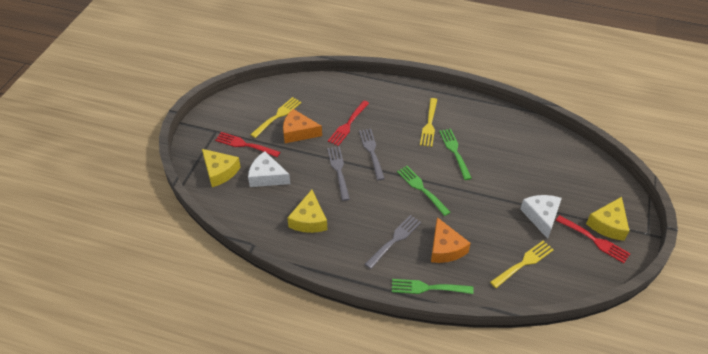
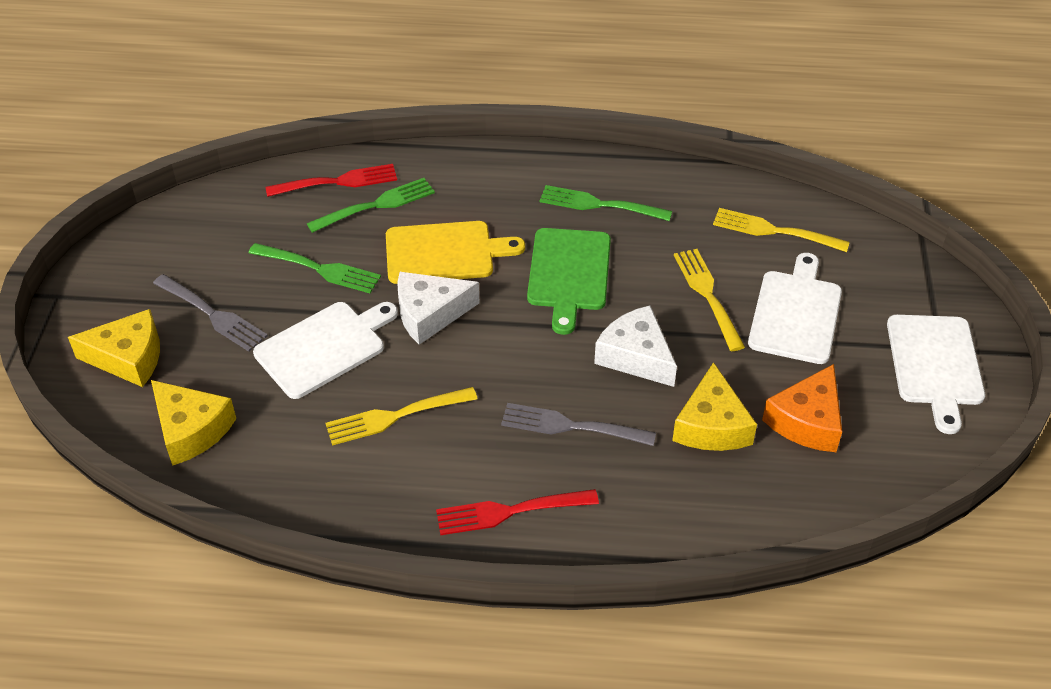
green cutting board: 0 -> 1
grey fork: 3 -> 2
orange cheese: 2 -> 1
red fork: 3 -> 2
white cutting board: 0 -> 3
yellow cutting board: 0 -> 1

